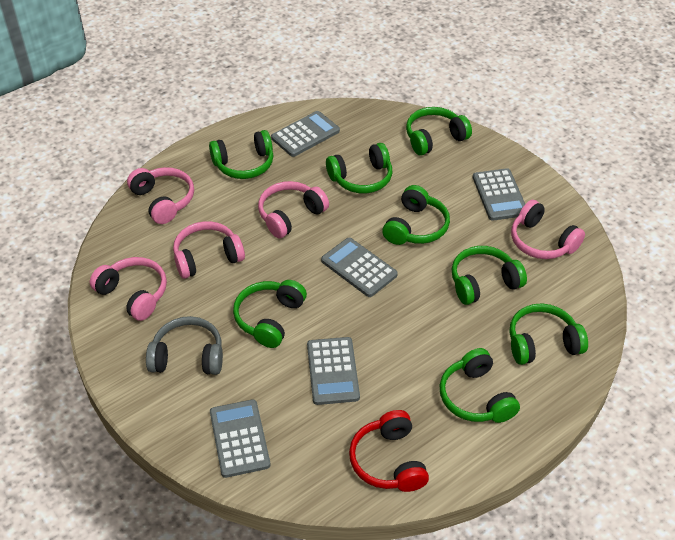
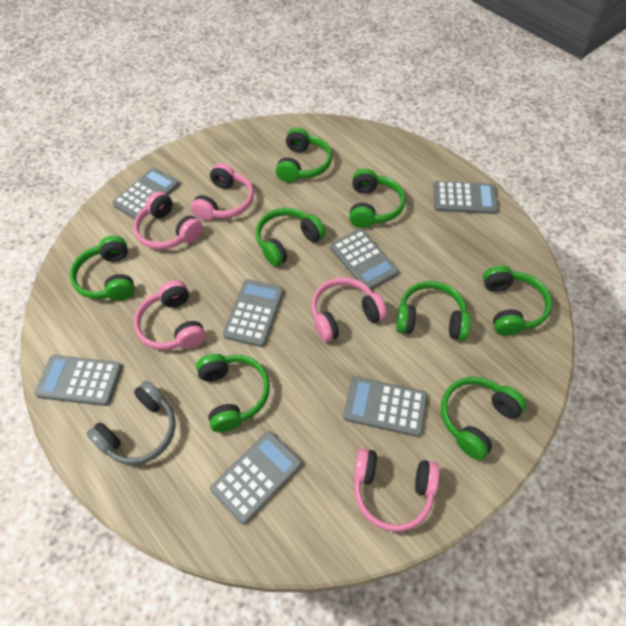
grey calculator: 5 -> 7
red headphones: 1 -> 0

